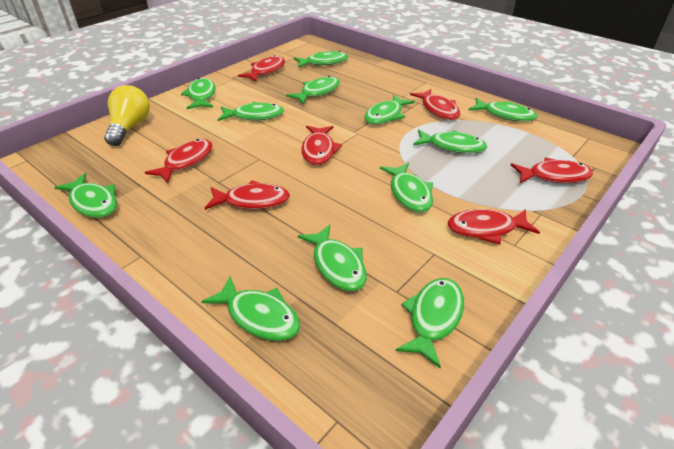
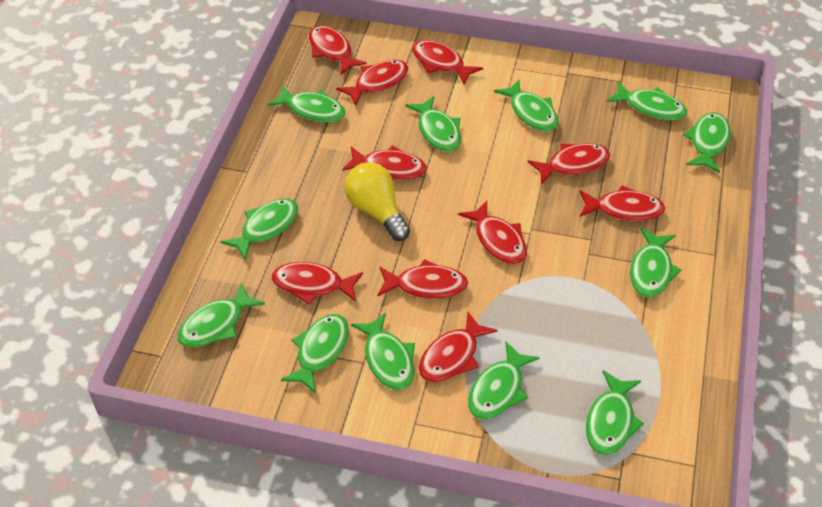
red fish: 7 -> 10

